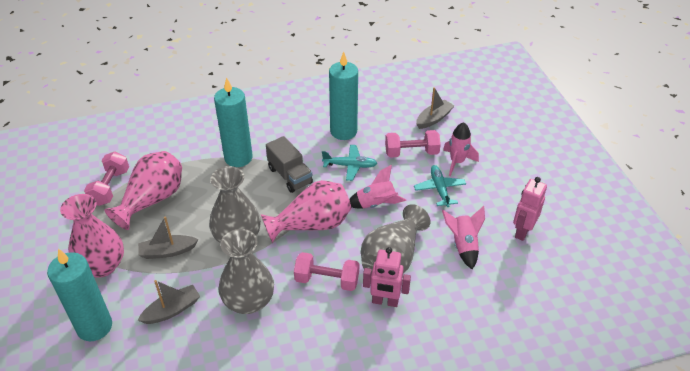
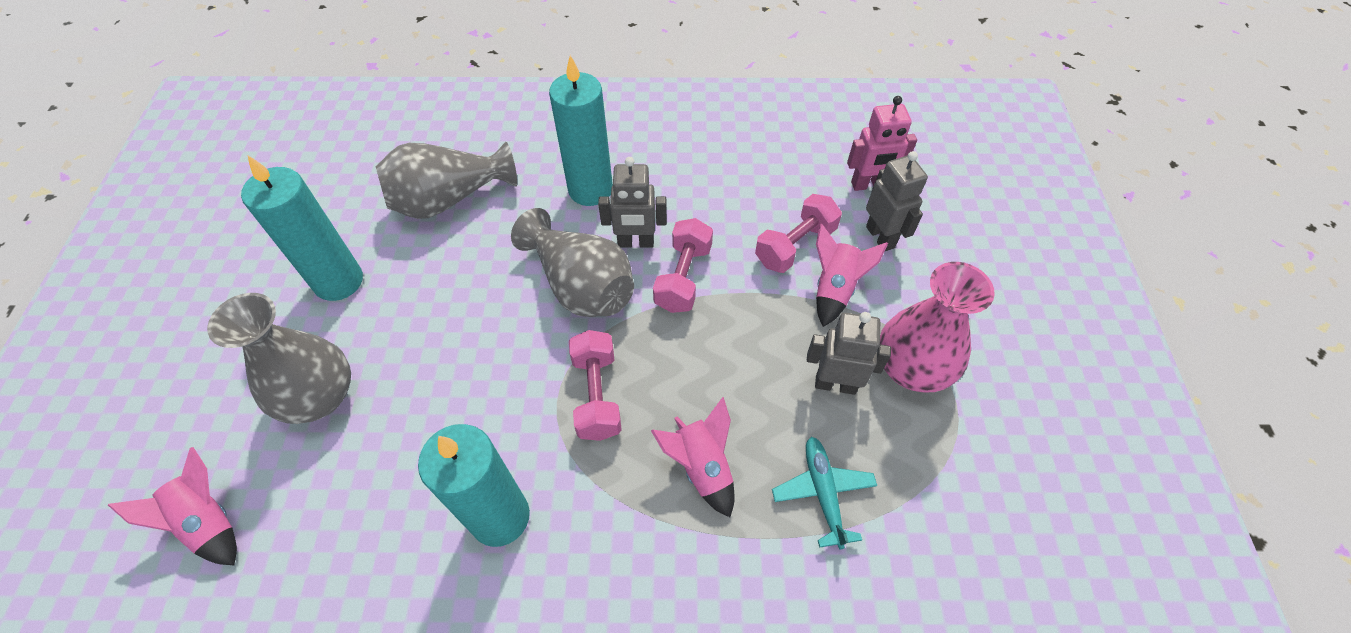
grey boat: 3 -> 0
grey robot: 0 -> 3
grey truck: 1 -> 0
pink robot: 2 -> 1
pink vase: 3 -> 1
turquoise plane: 2 -> 1

